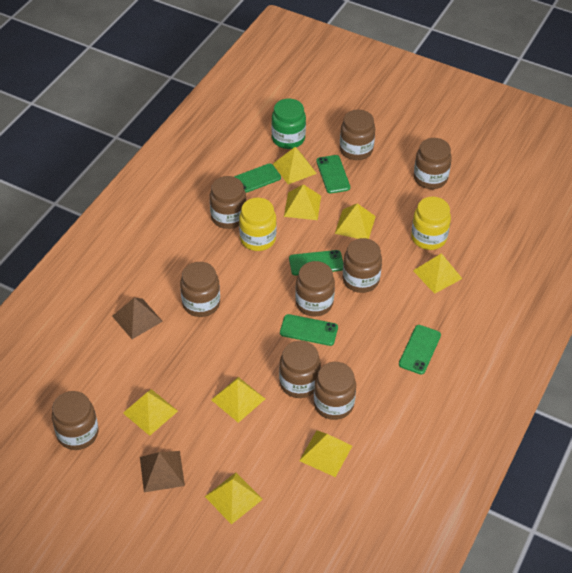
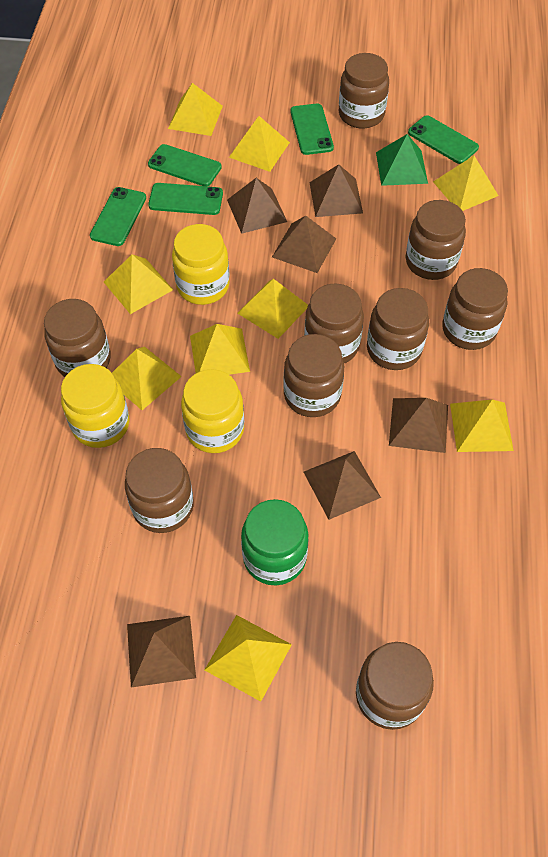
brown pyramid: 2 -> 6
green pyramid: 0 -> 1
yellow jar: 2 -> 3
yellow pyramid: 8 -> 9

